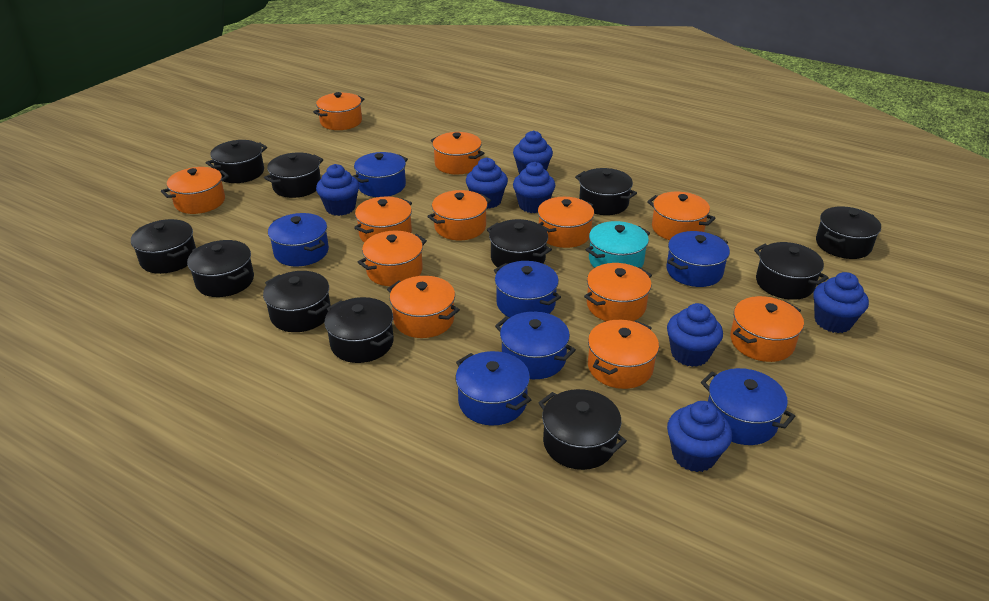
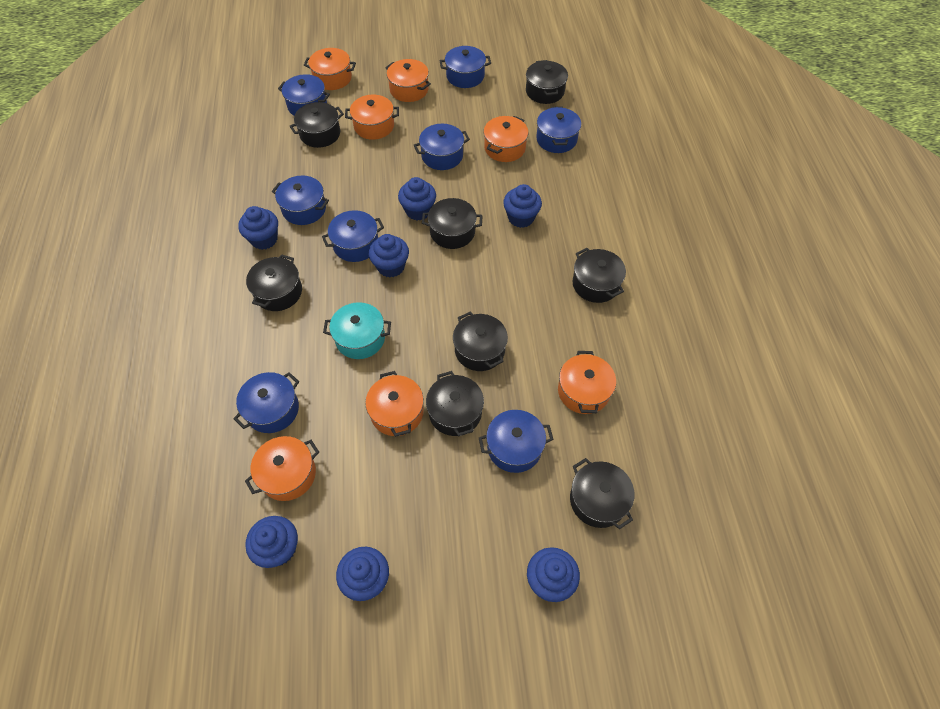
black pot: 11 -> 8
blue pot: 7 -> 8
orange pot: 12 -> 7

